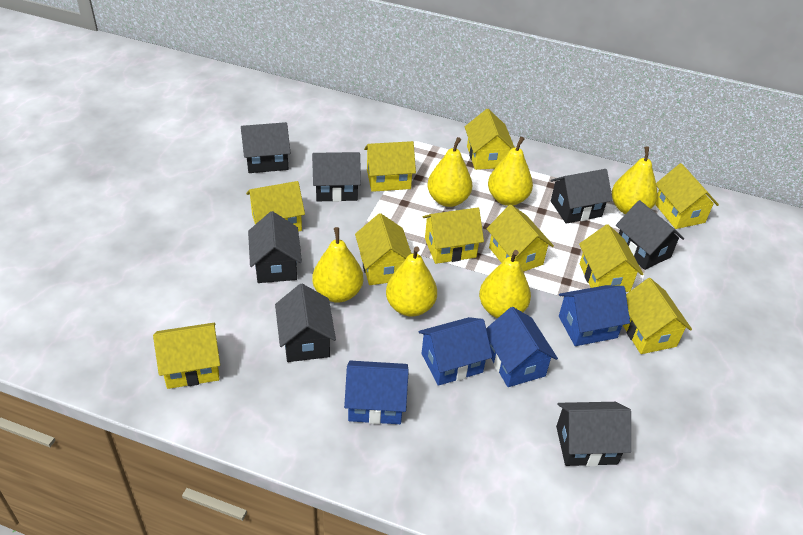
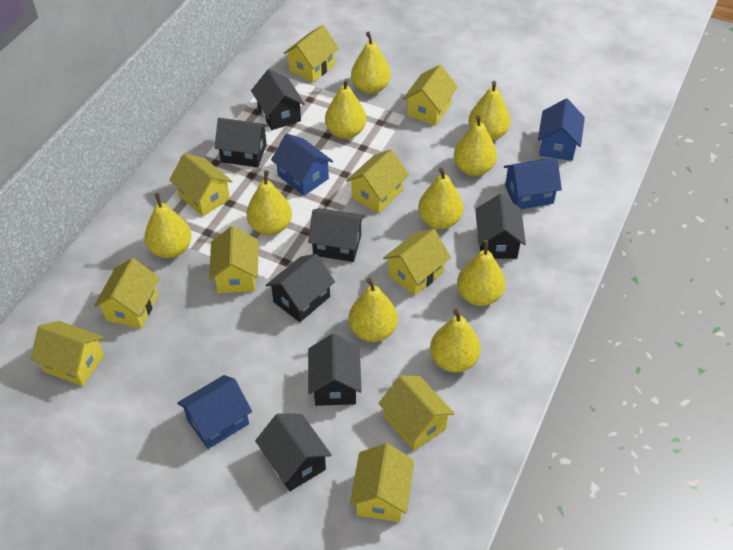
yellow pear: 6 -> 10

